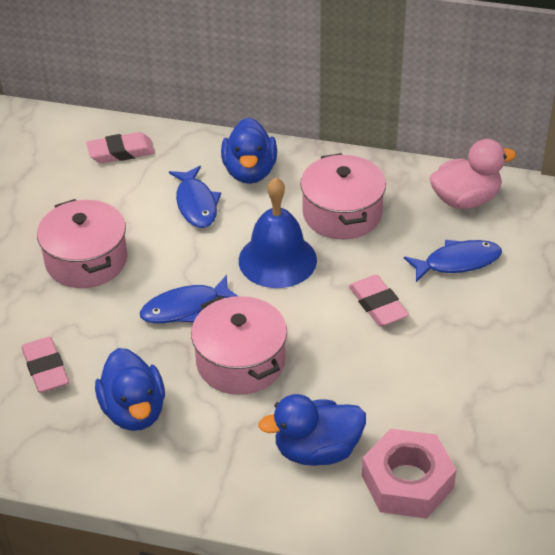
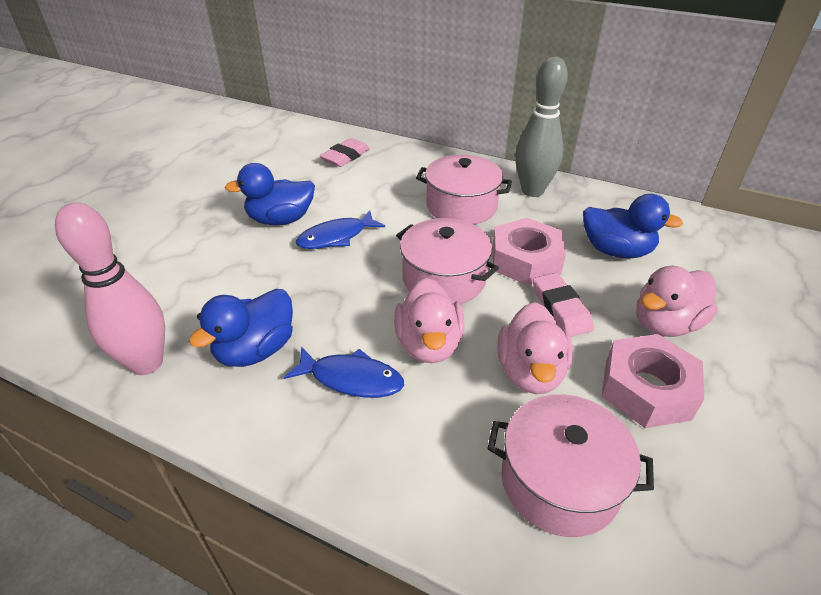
blue bell: 1 -> 0
blue fish: 3 -> 2
grey bowling pin: 0 -> 1
pink bowling pin: 0 -> 1
pink duck: 1 -> 3
pink eraser: 3 -> 2
pink nut: 1 -> 2

